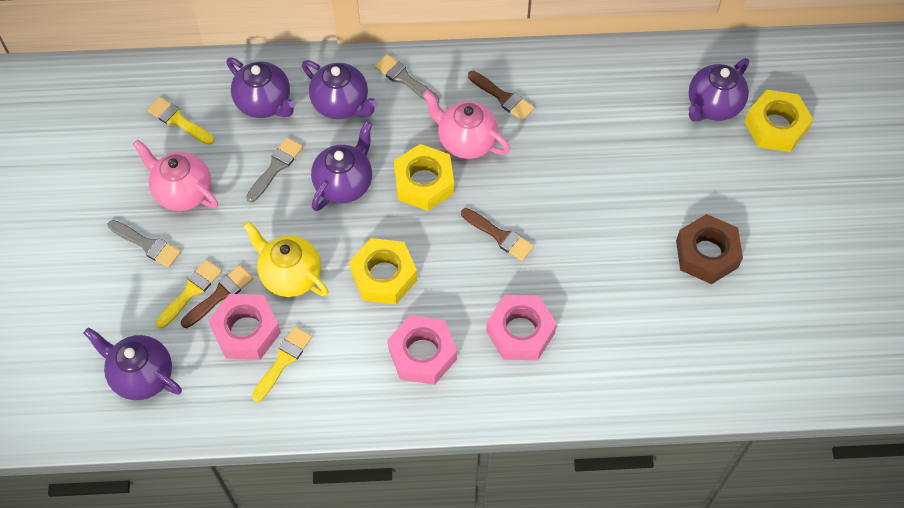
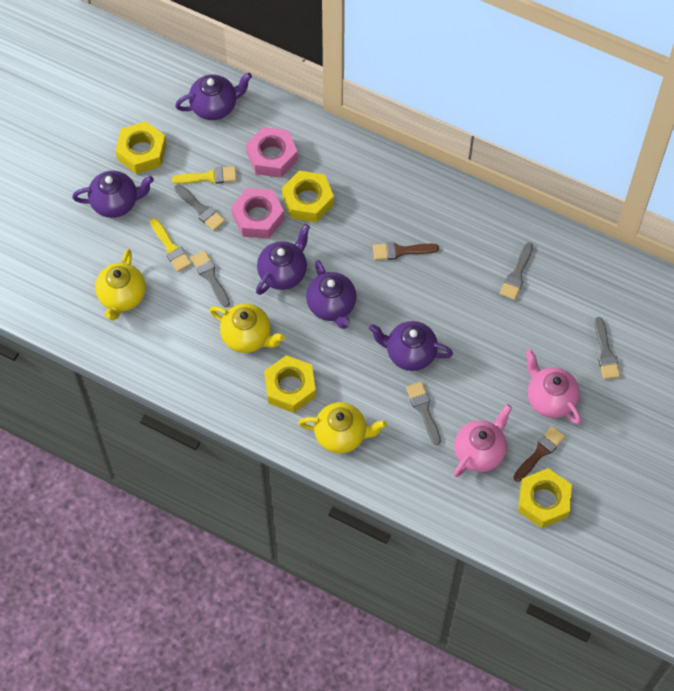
brown brush: 3 -> 2
brown nut: 1 -> 0
grey brush: 3 -> 5
pink nut: 3 -> 2
yellow brush: 3 -> 2
yellow nut: 3 -> 4
yellow teapot: 1 -> 3

